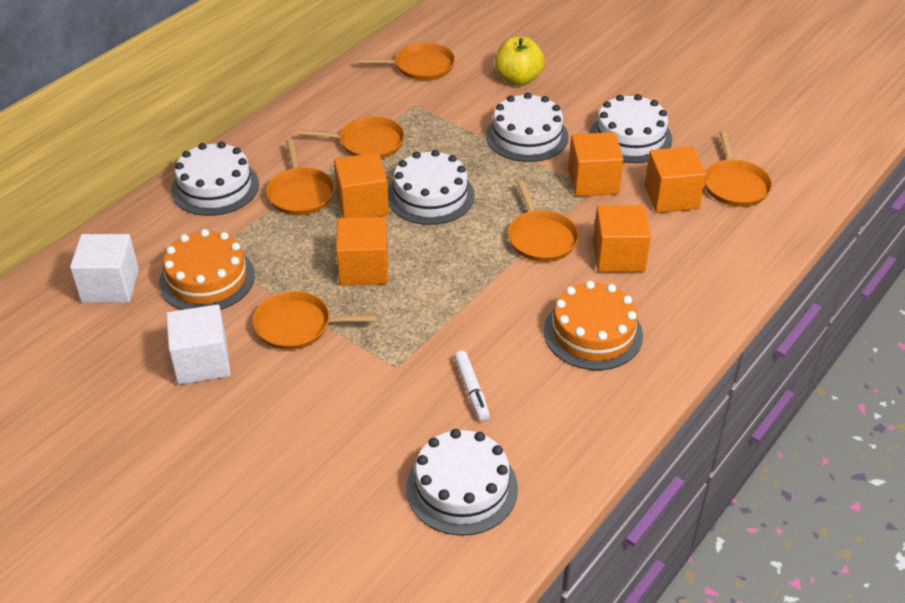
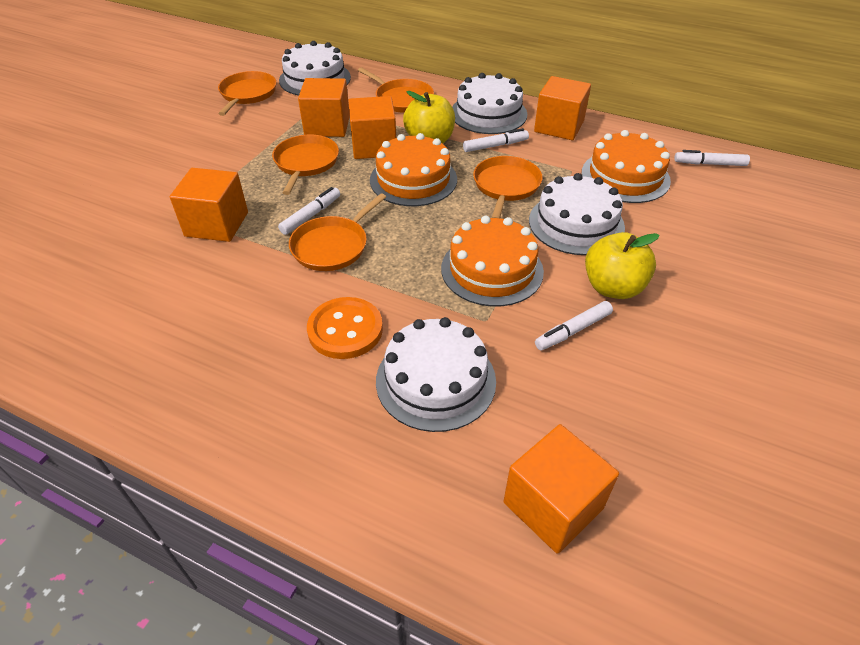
orange button: 0 -> 1
orange cake: 2 -> 3
orange pan: 6 -> 5
white cake: 5 -> 4
white cube: 2 -> 0
white marker: 1 -> 4
yellow apple: 1 -> 2

